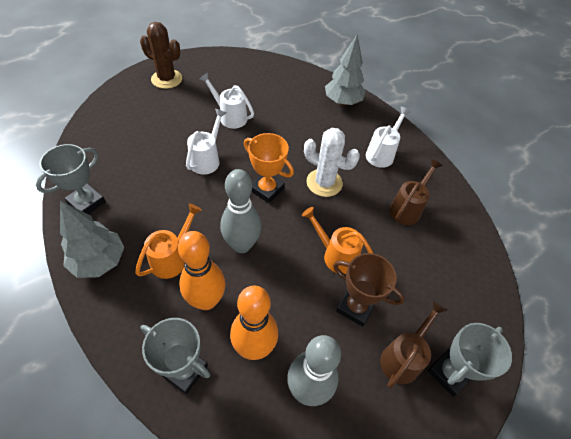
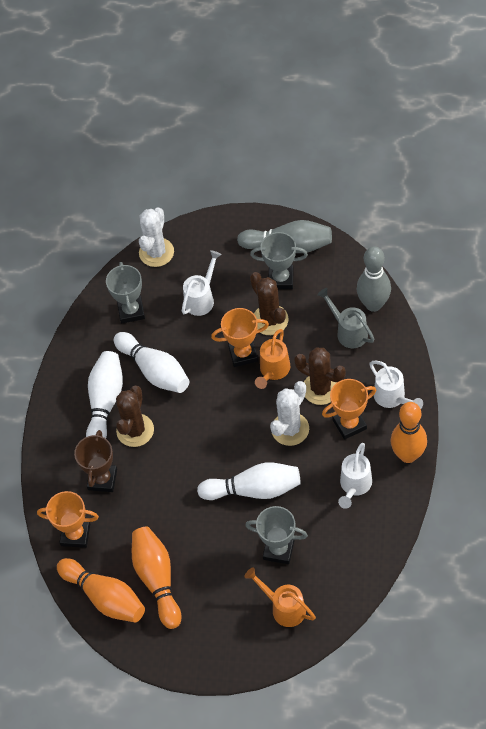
brown cactus: 1 -> 3
brown watering can: 2 -> 0
grey tree: 2 -> 0
grey watering can: 0 -> 1
orange bowling pin: 2 -> 3
orange trophy: 1 -> 3
white bowling pin: 0 -> 3
white cactus: 1 -> 2

